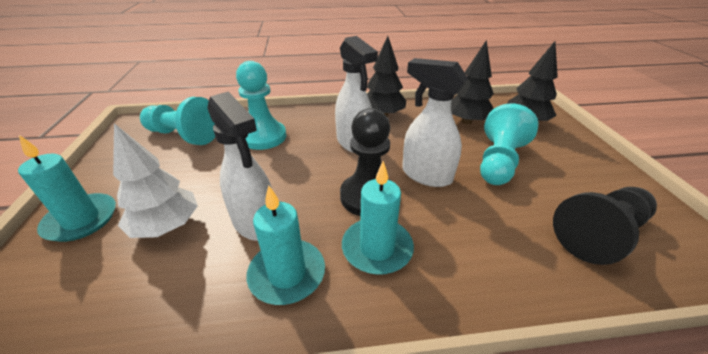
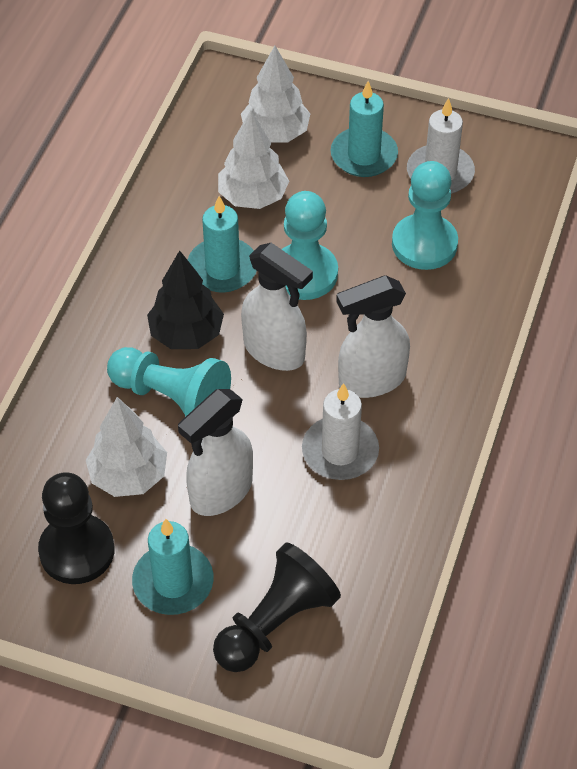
black tree: 3 -> 1
white candle: 0 -> 2
white tree: 1 -> 3

